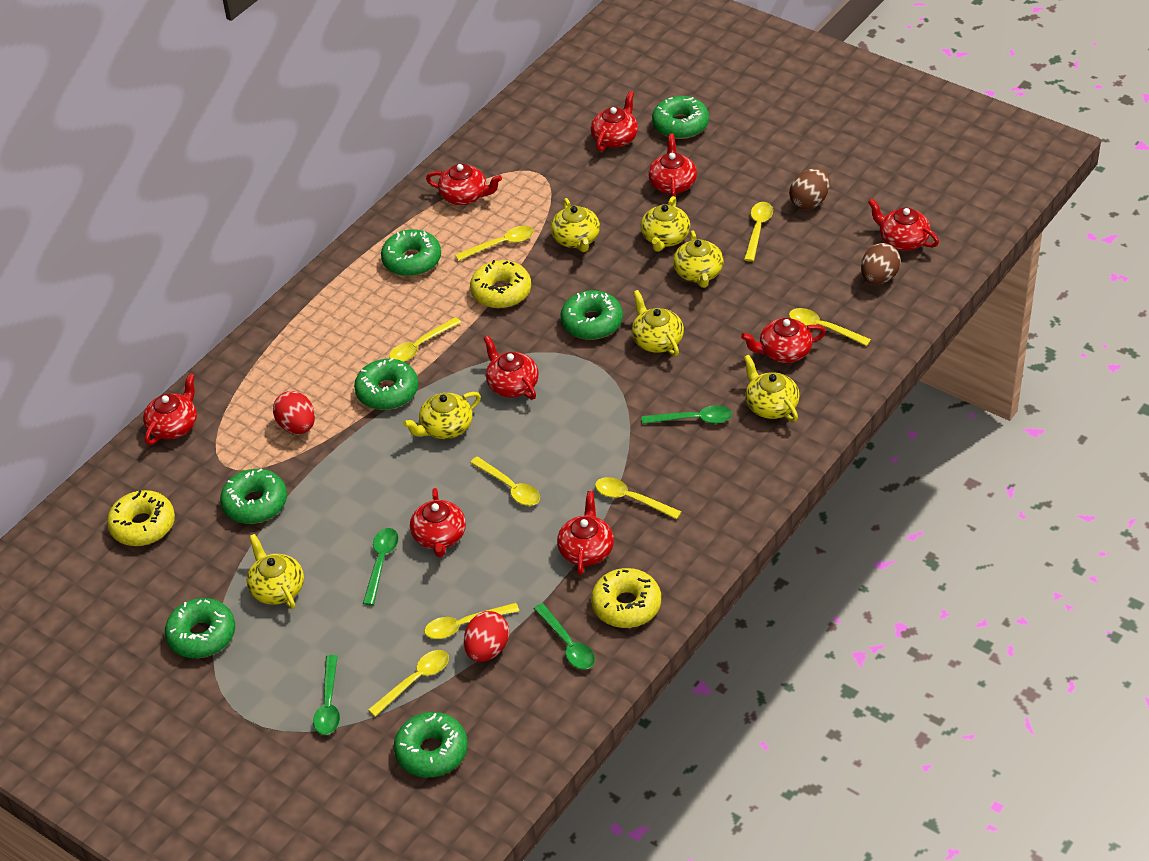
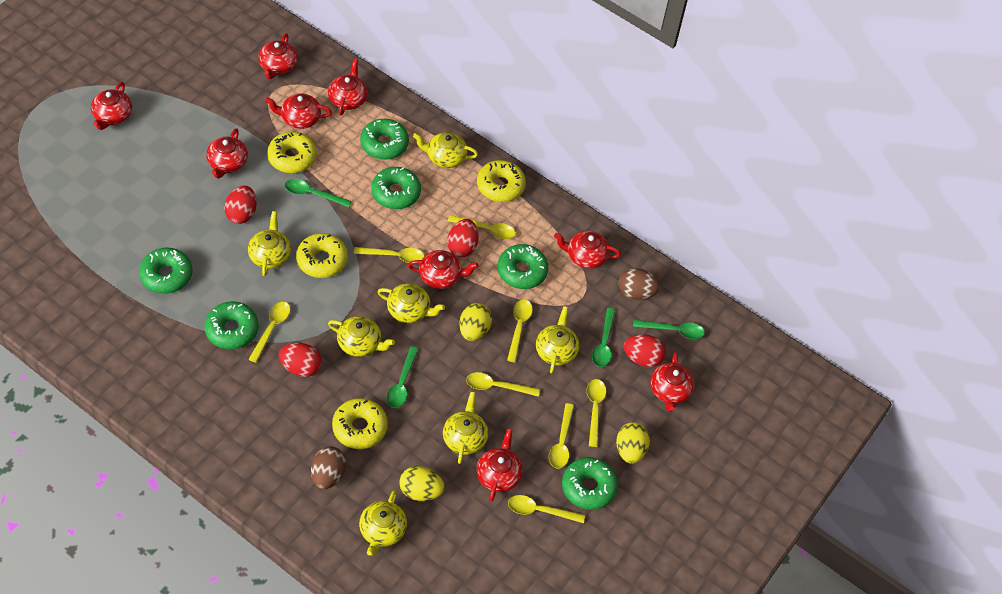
green donut: 7 -> 6
red egg: 2 -> 4
yellow donut: 3 -> 4
yellow egg: 0 -> 3

